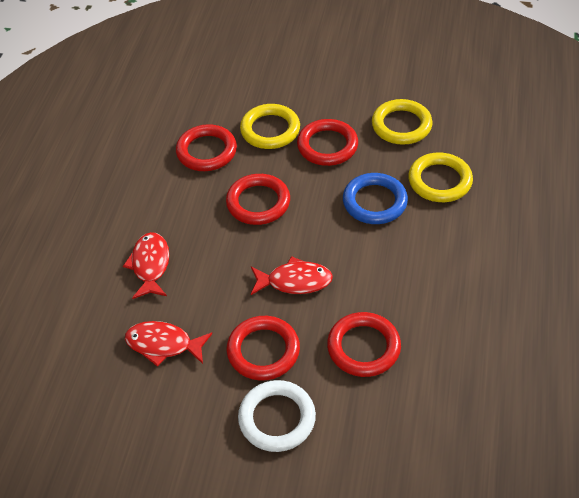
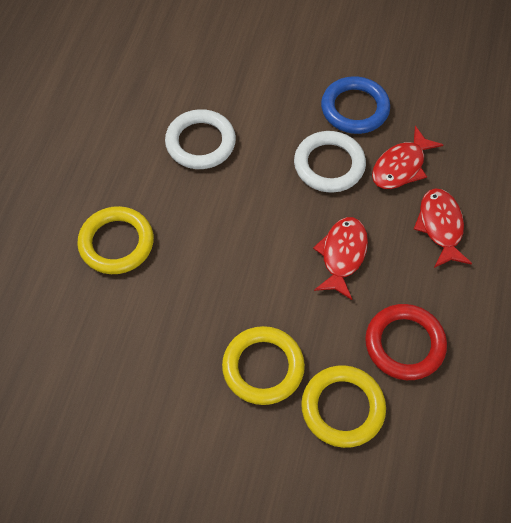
red ring: 5 -> 1
white ring: 1 -> 2

